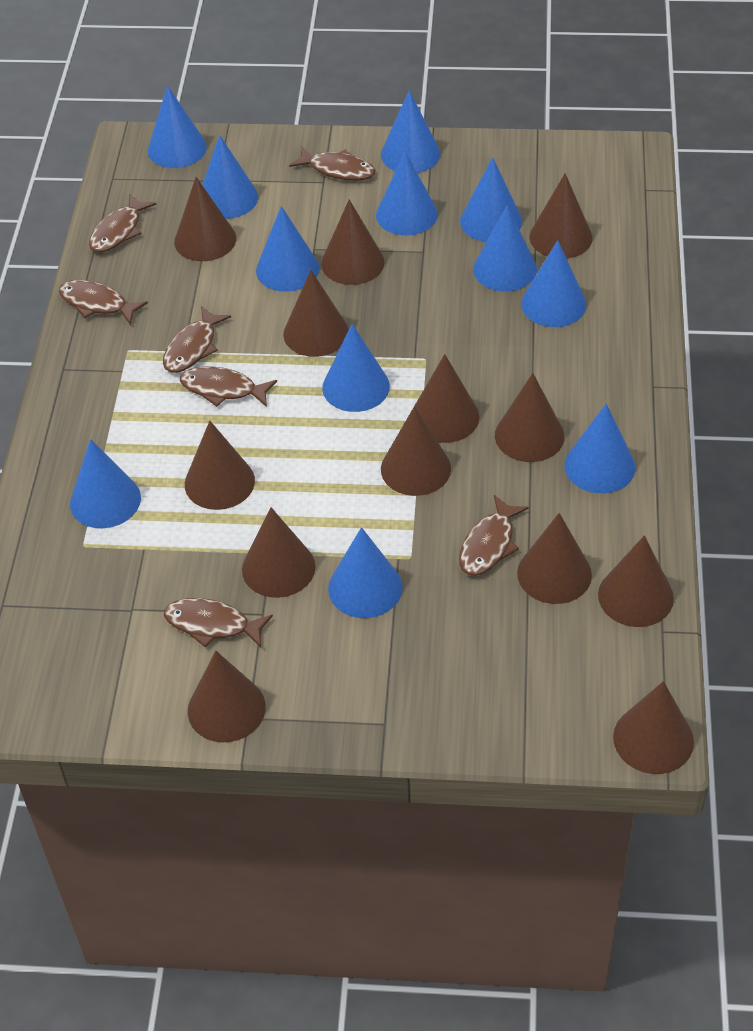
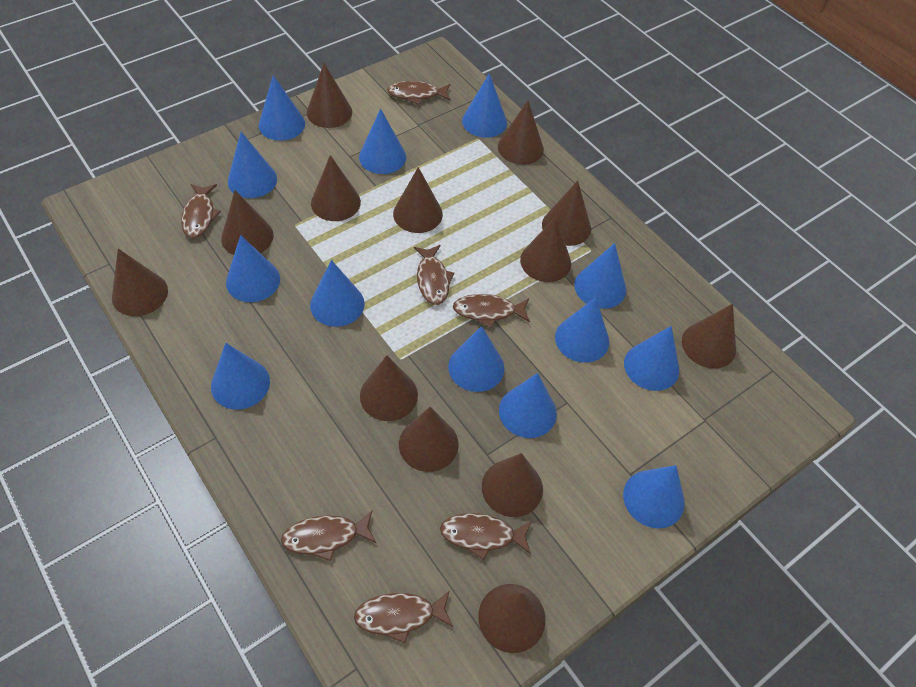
blue cone: 12 -> 13

